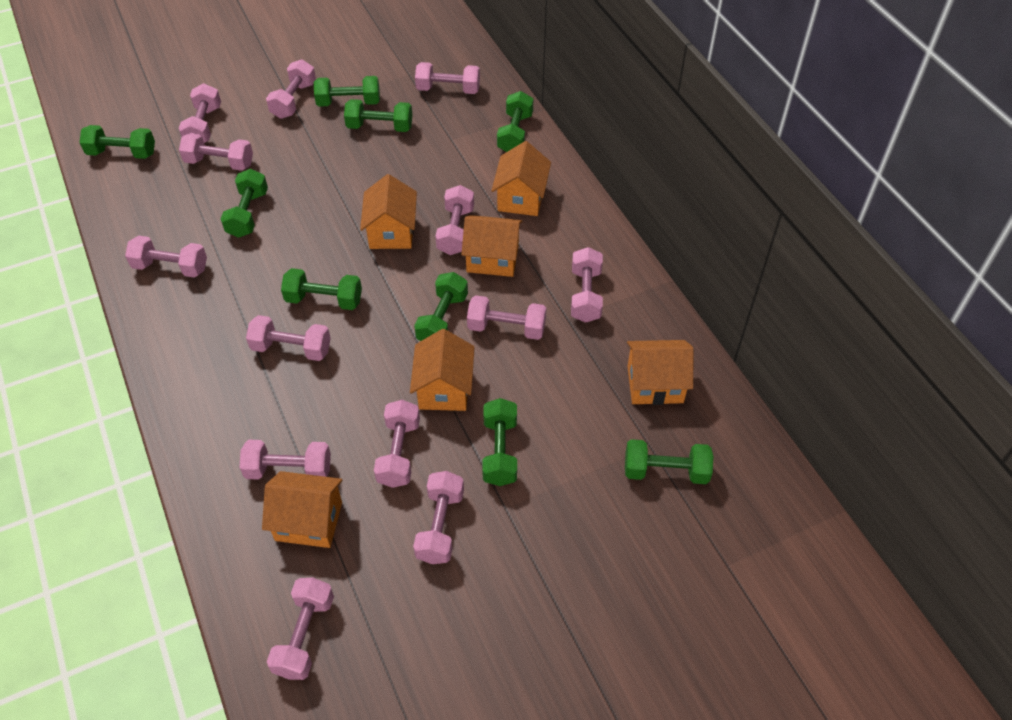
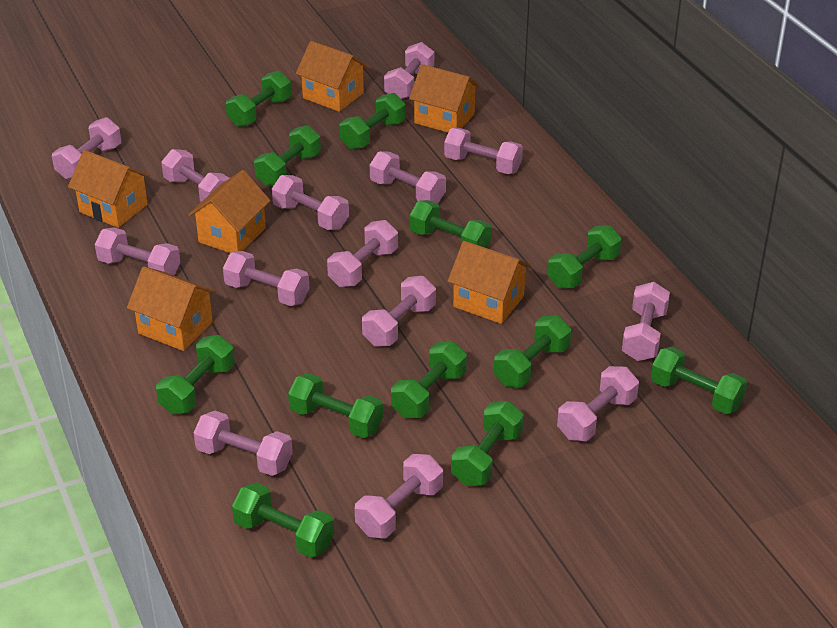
green dumbbell: 9 -> 12
pink dumbbell: 13 -> 14

